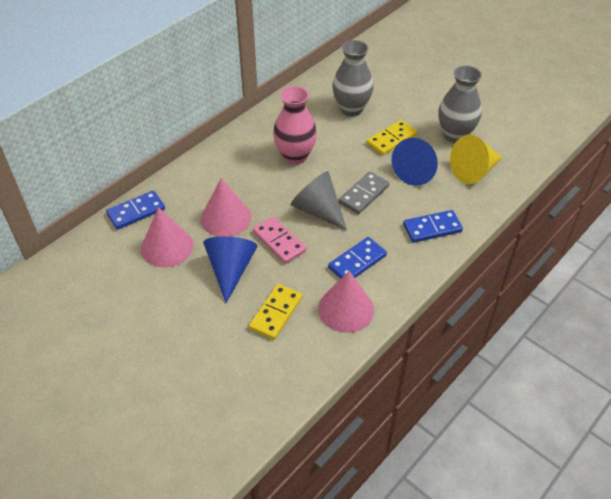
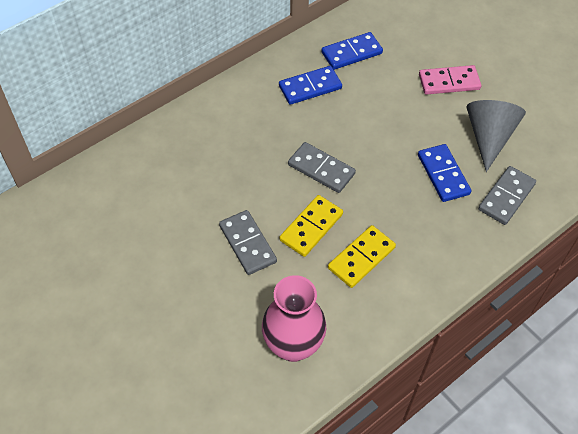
blue cone: 2 -> 0
grey domino: 1 -> 3
grey vase: 2 -> 0
pink cone: 3 -> 0
yellow cone: 1 -> 0

